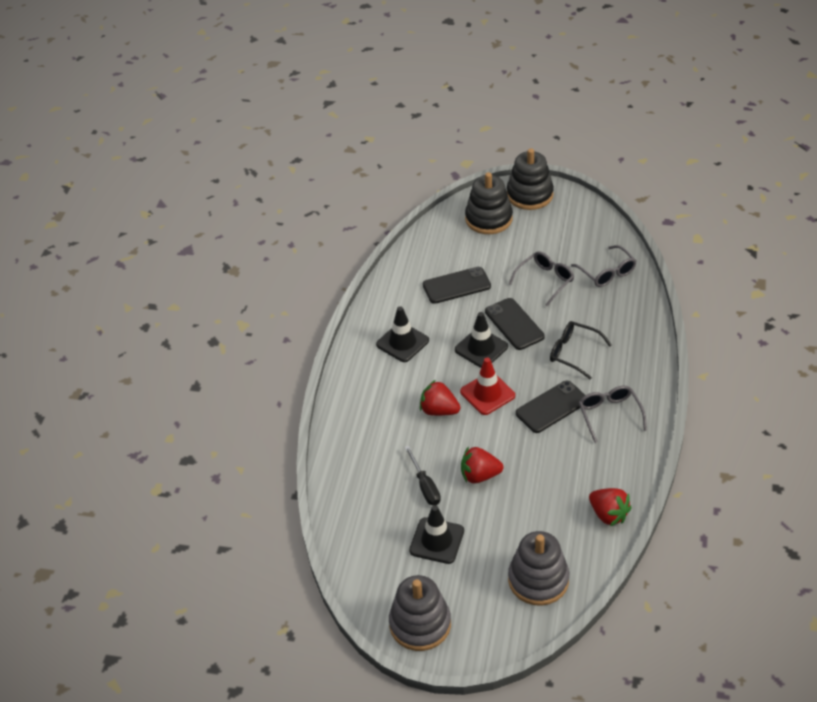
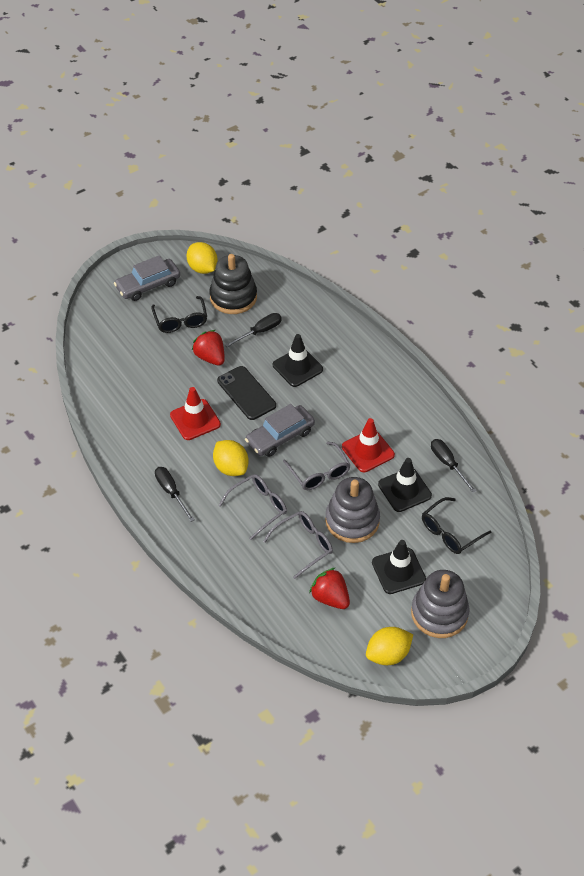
black glasses: 1 -> 2
black phone: 3 -> 1
black screwdriver: 1 -> 3
black stacking toy: 2 -> 1
grey car: 0 -> 2
red strawberry: 3 -> 2
red traffic cone: 1 -> 2
yellow lemon: 0 -> 3

